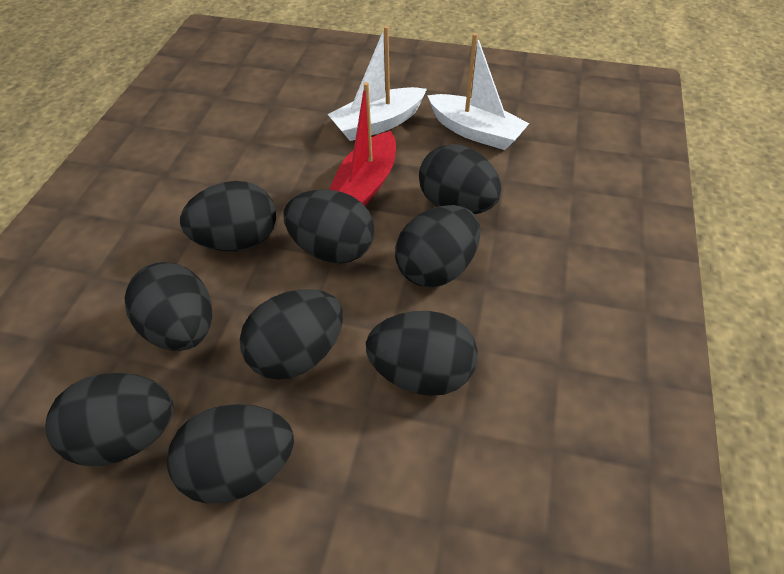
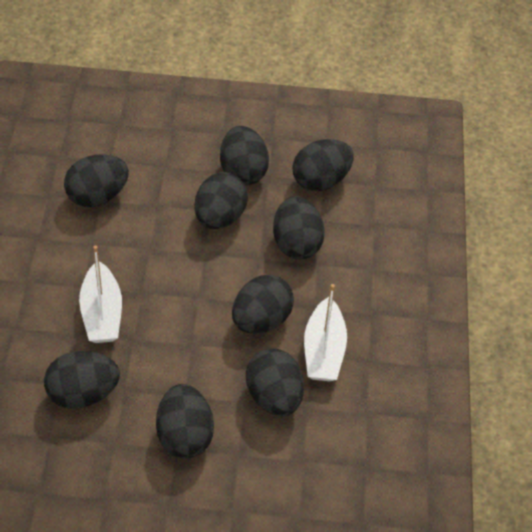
red boat: 1 -> 0

